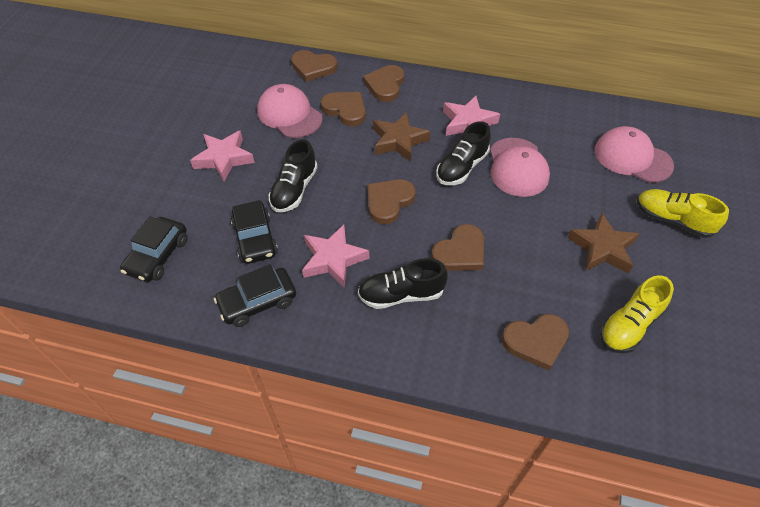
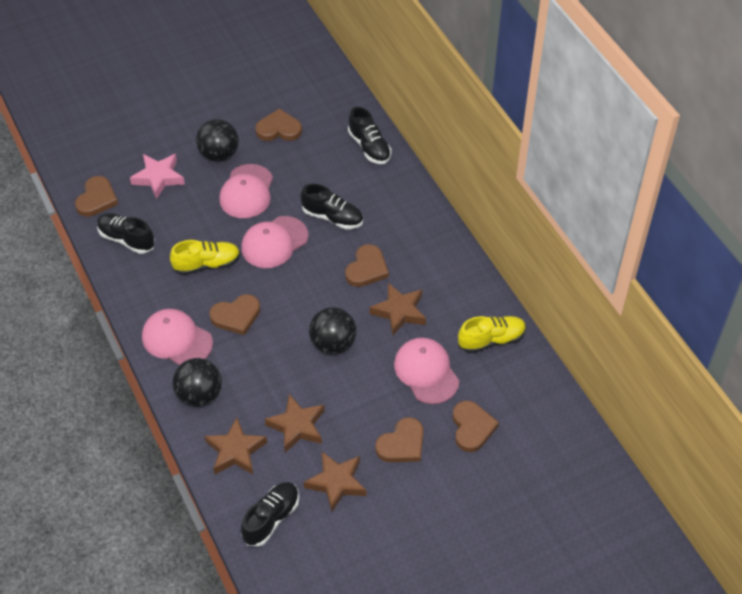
black ball: 0 -> 3
black car: 3 -> 0
black shoe: 3 -> 4
brown star: 2 -> 4
pink cap: 3 -> 4
pink star: 3 -> 1

